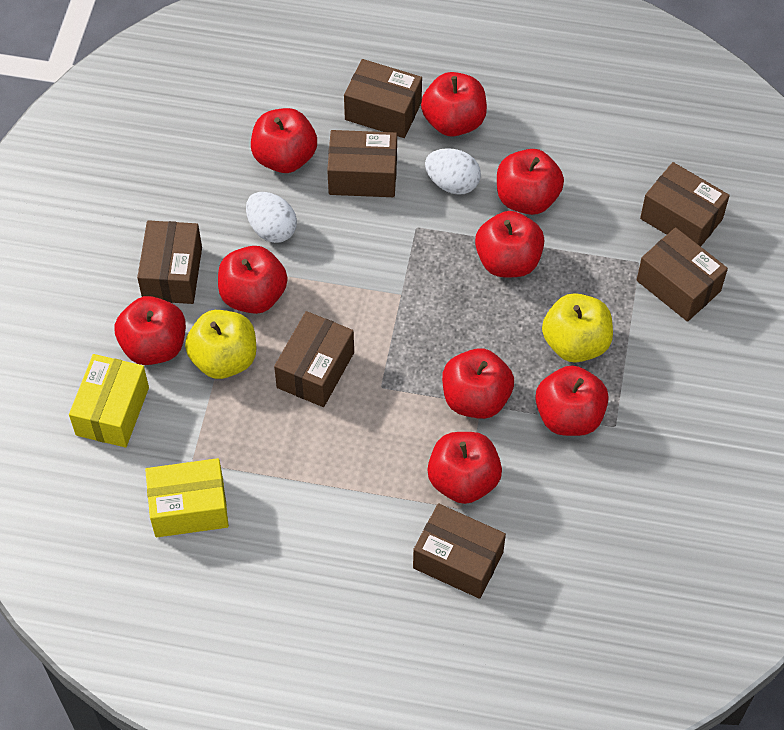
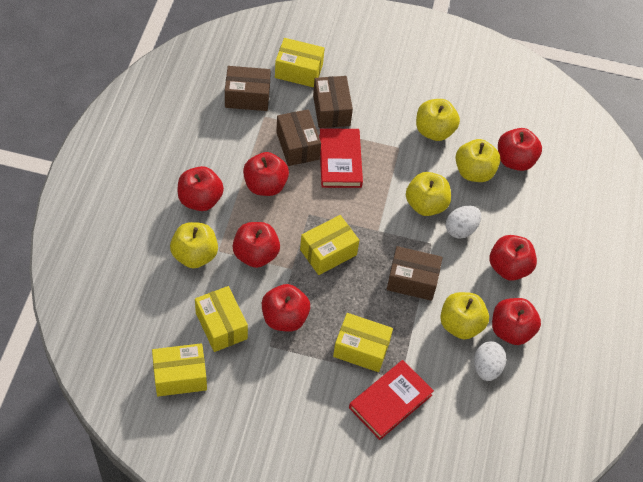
brown box: 7 -> 4
red apple: 9 -> 7
red book: 0 -> 2
yellow apple: 2 -> 5
yellow box: 2 -> 5

